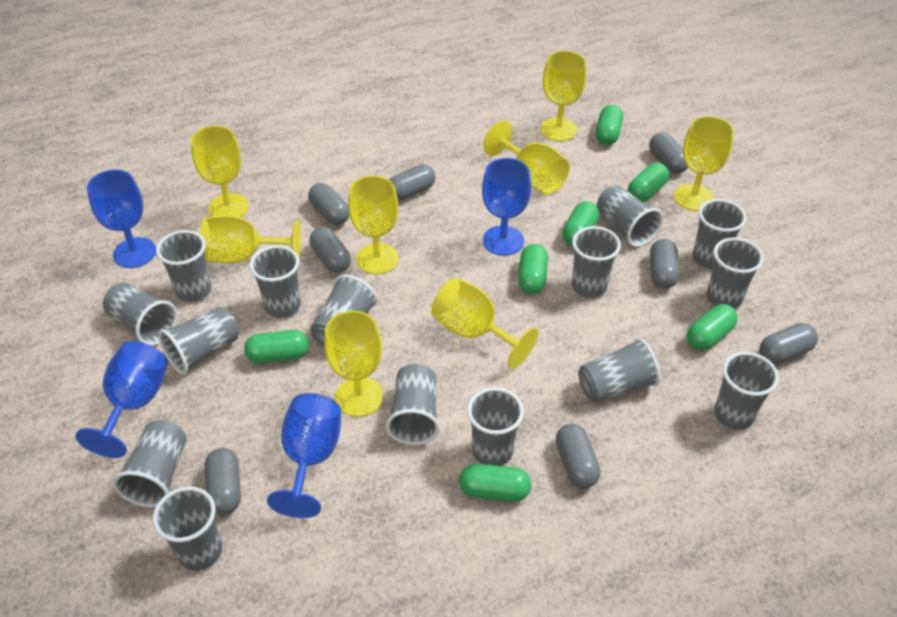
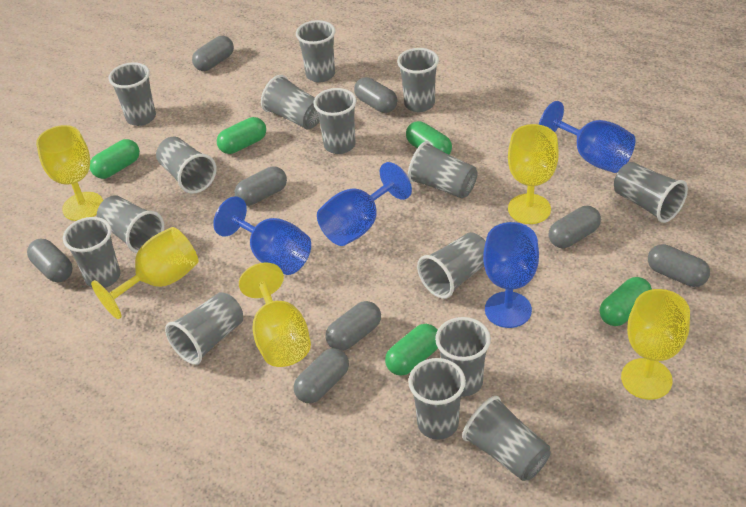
green capsule: 7 -> 5
yellow goblet: 8 -> 5

